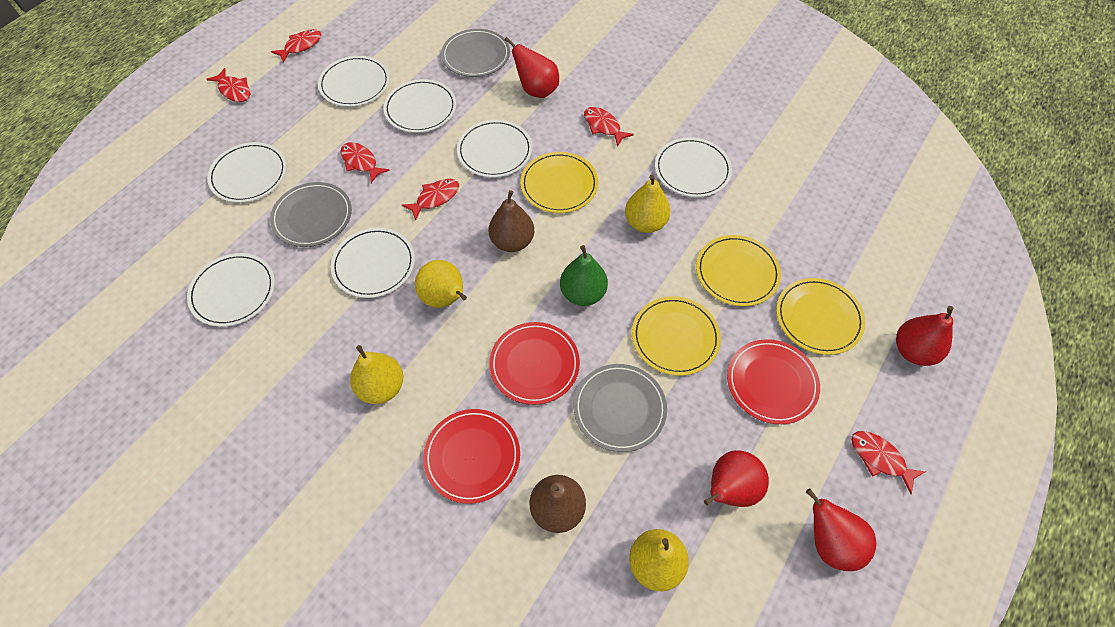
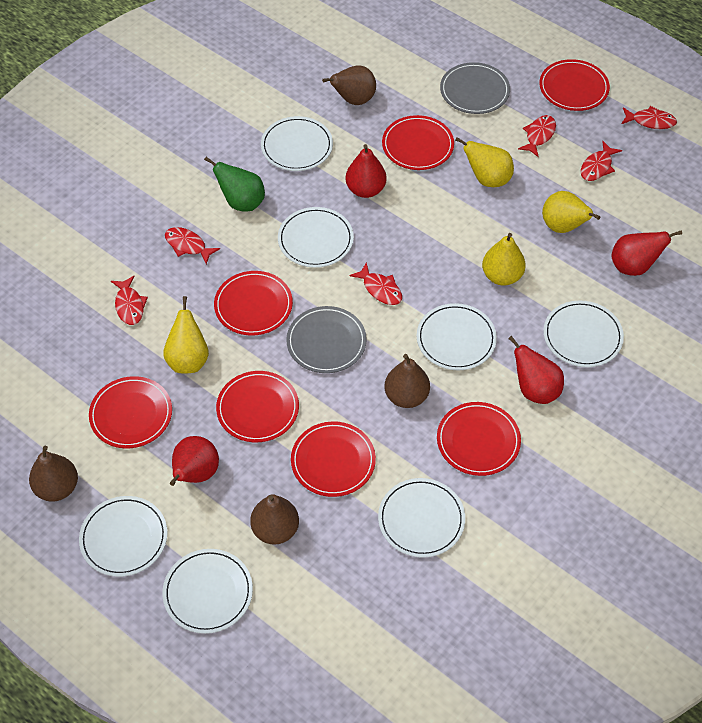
brown pear: 2 -> 4
grey plate: 3 -> 2
red plate: 3 -> 7
yellow plate: 4 -> 0

